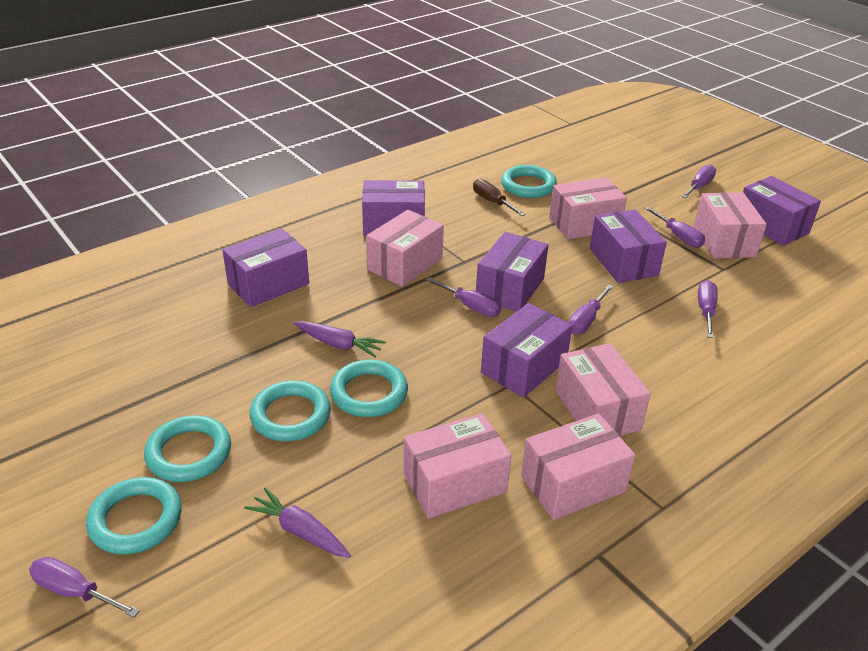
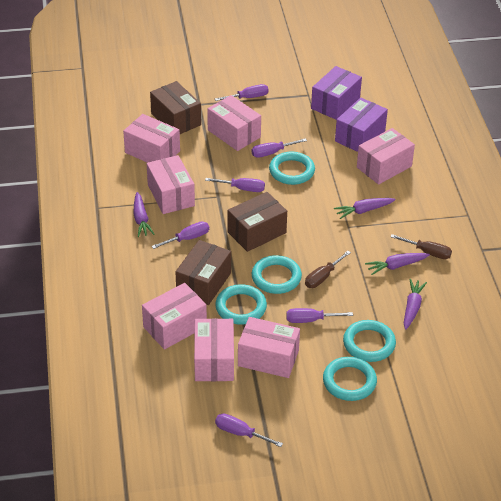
brown box: 0 -> 3
brown screwdriver: 1 -> 2
pink box: 6 -> 7
purple box: 6 -> 2
purple carrot: 2 -> 4

